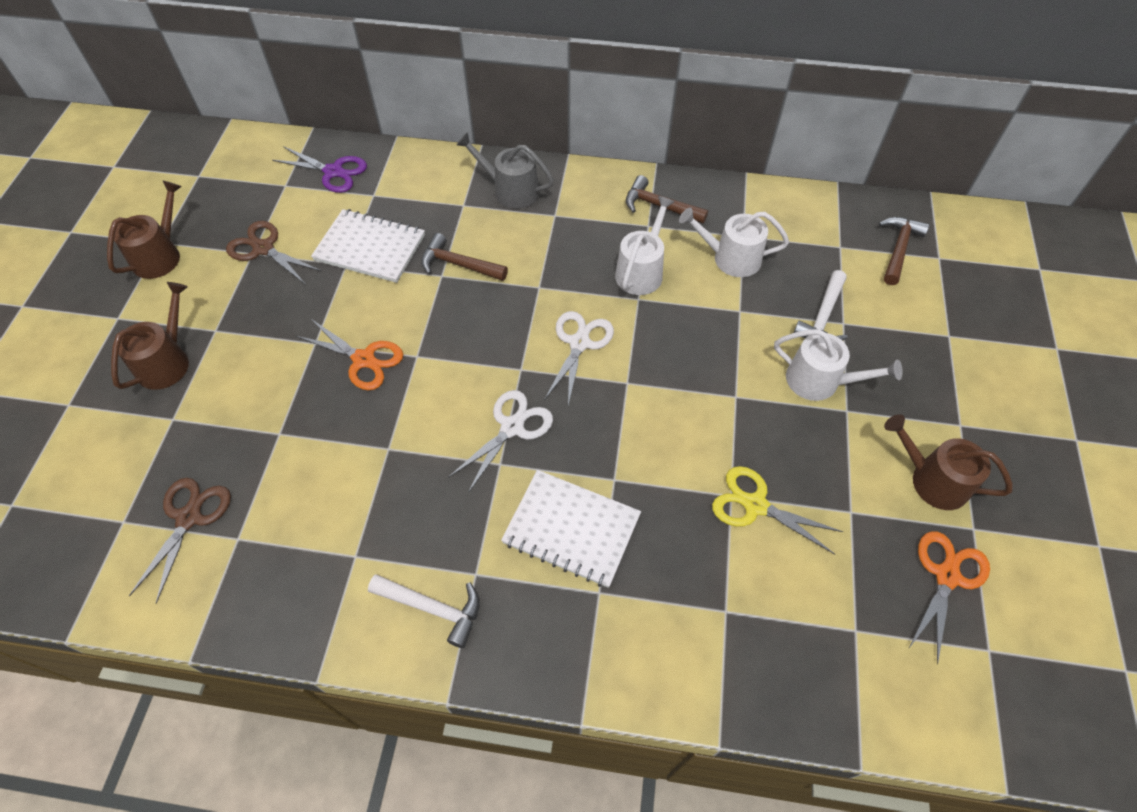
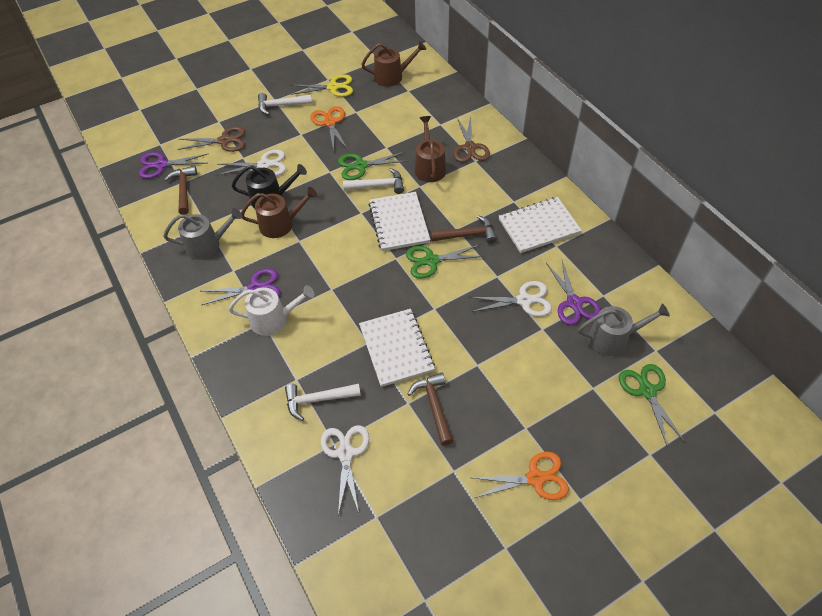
black watering can: 0 -> 1
green scissors: 0 -> 3
grey watering can: 1 -> 2
purple scissors: 1 -> 3
white hammer: 2 -> 3
white notebook: 2 -> 3
white scissors: 2 -> 3
white watering can: 3 -> 1

